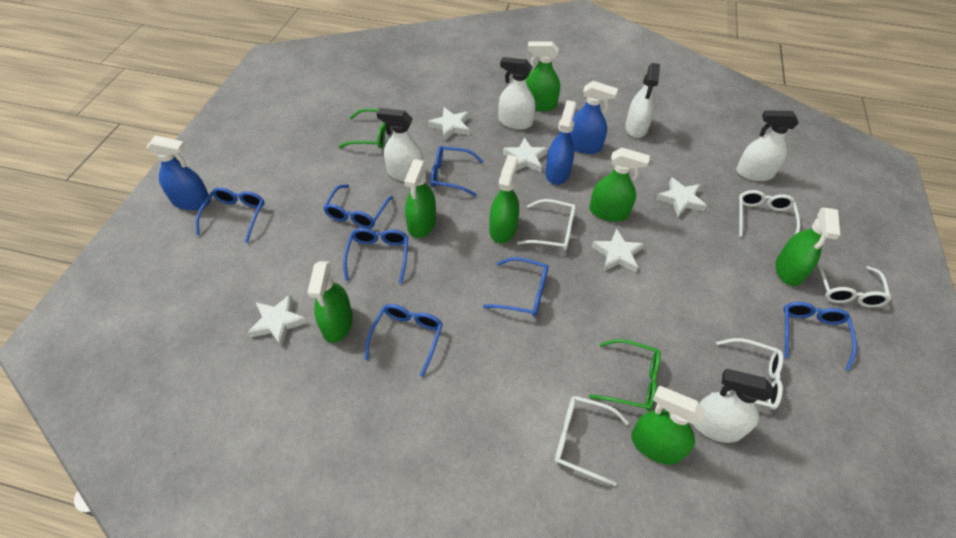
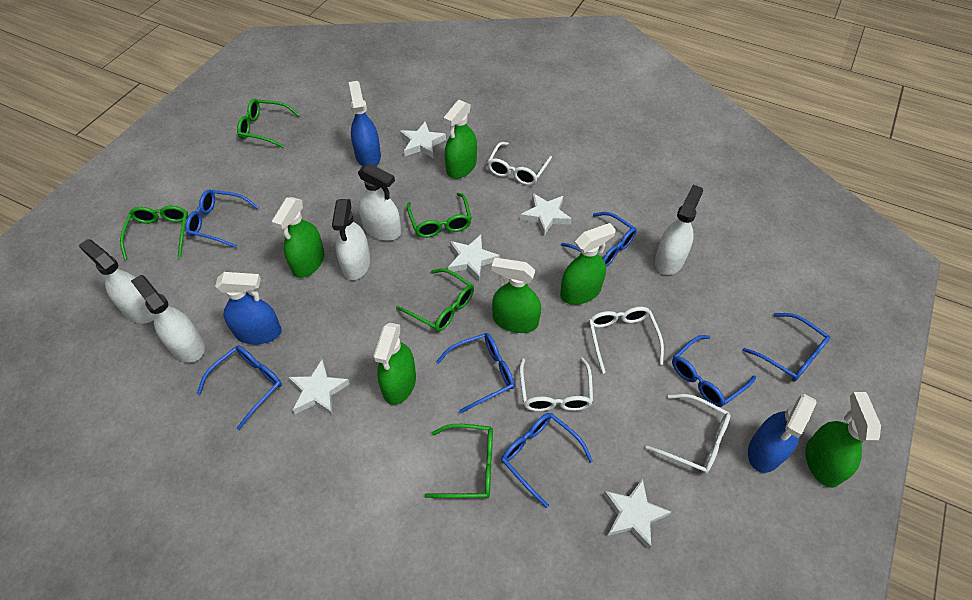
green glasses: 2 -> 5
green spray bottle: 7 -> 6
white glasses: 5 -> 4

